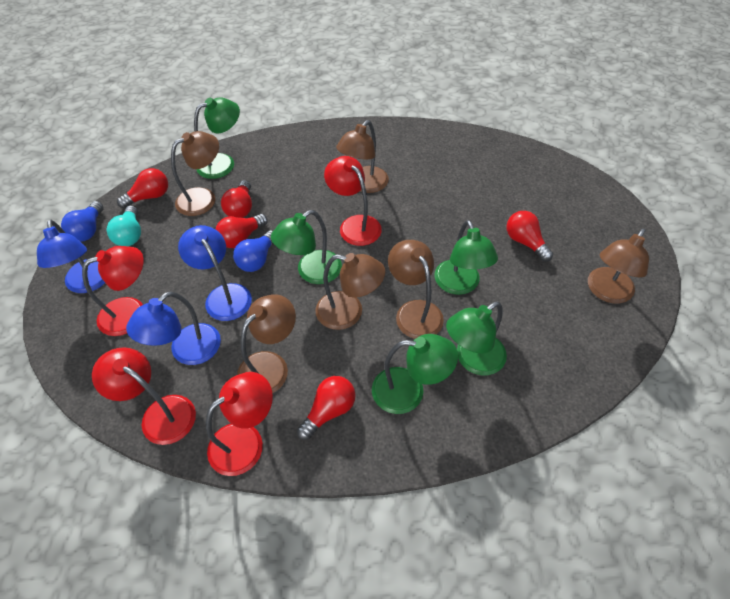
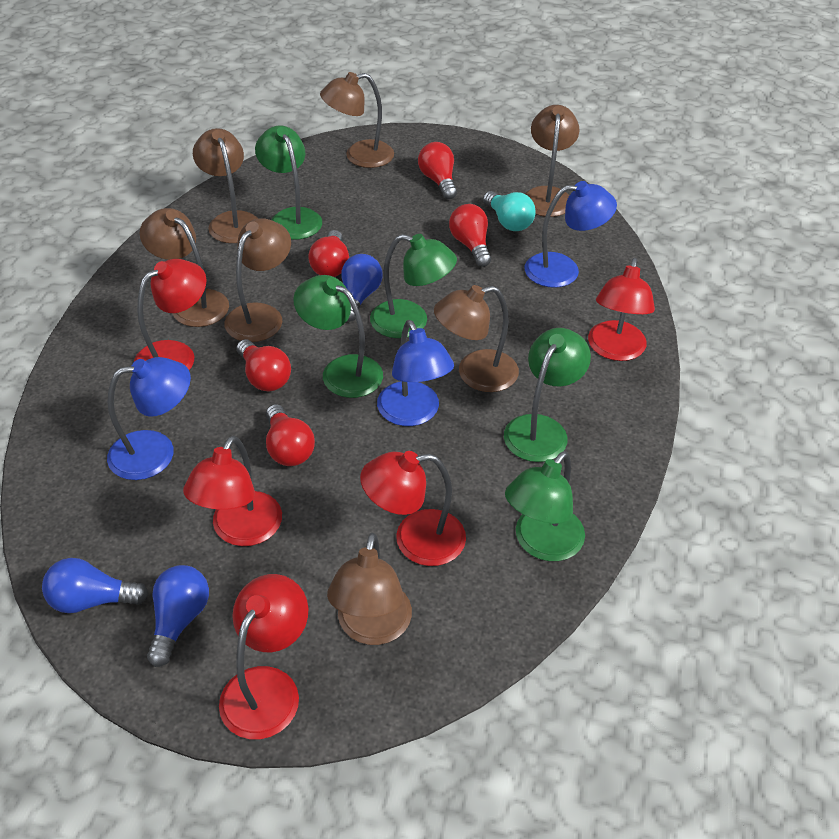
blue light bulb: 2 -> 3
brown lamp: 6 -> 7
red lamp: 4 -> 5

